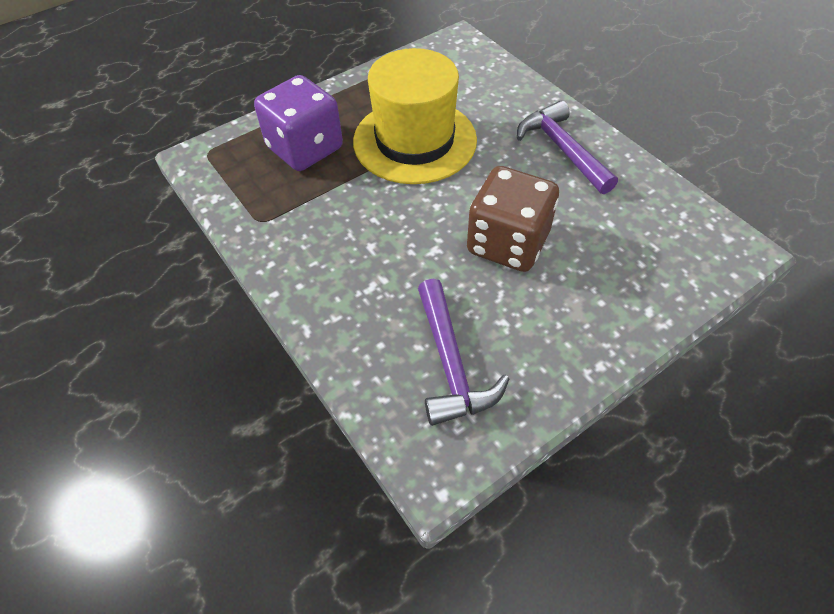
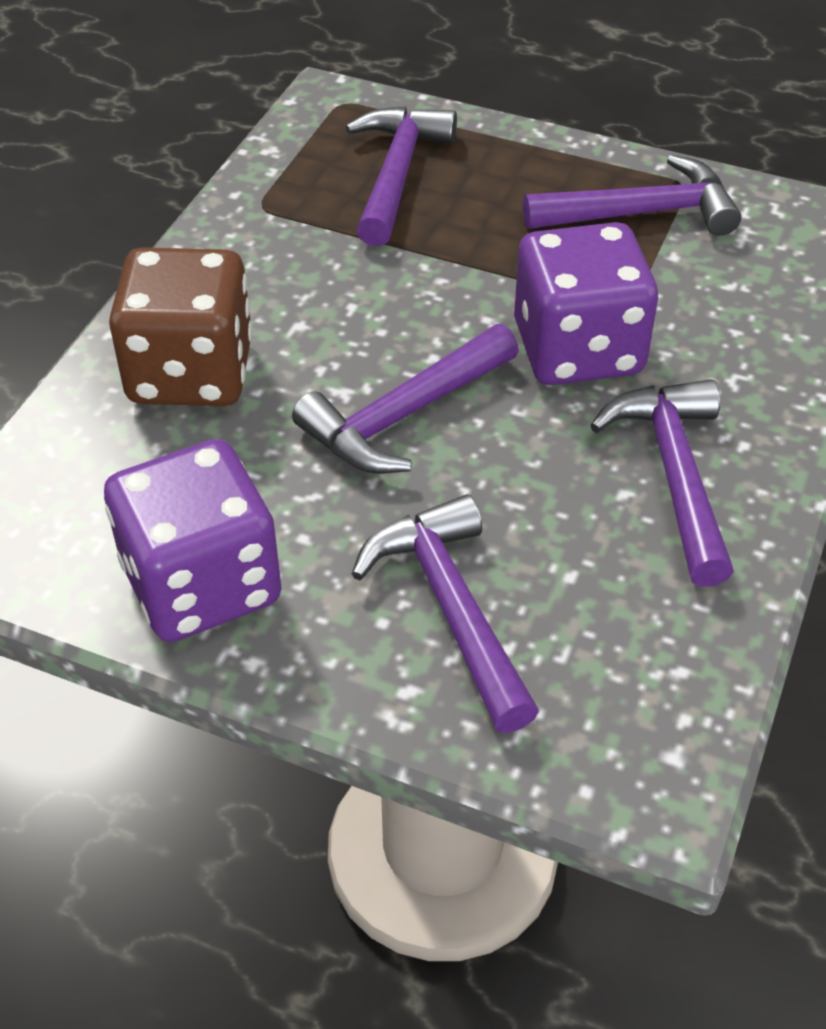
purple dice: 1 -> 2
purple hammer: 2 -> 5
yellow hat: 1 -> 0

